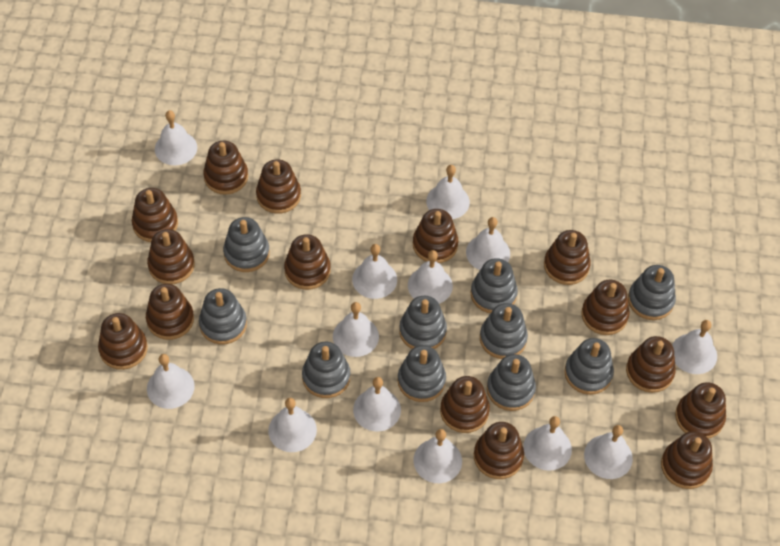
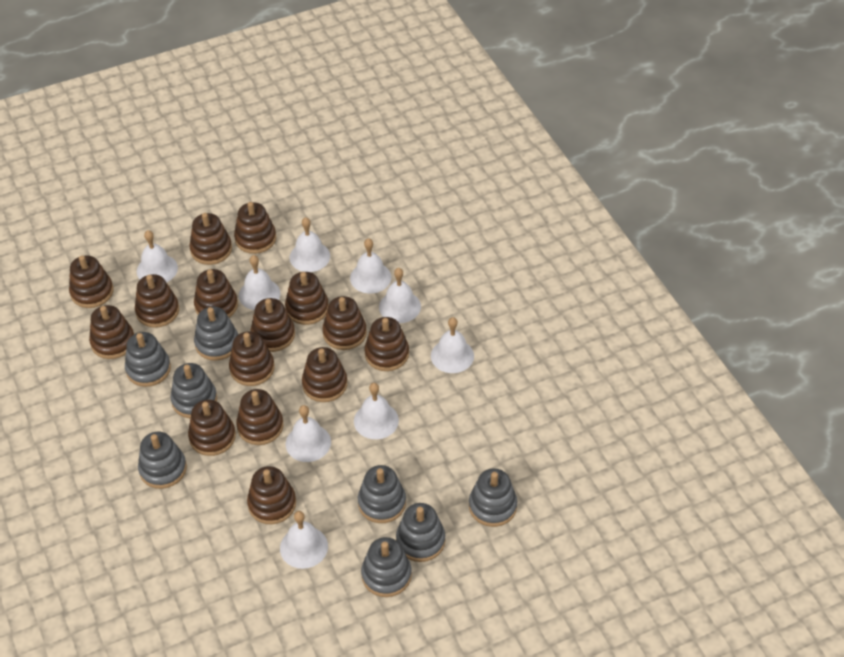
grey stacking toy: 10 -> 8
white bell: 13 -> 9

